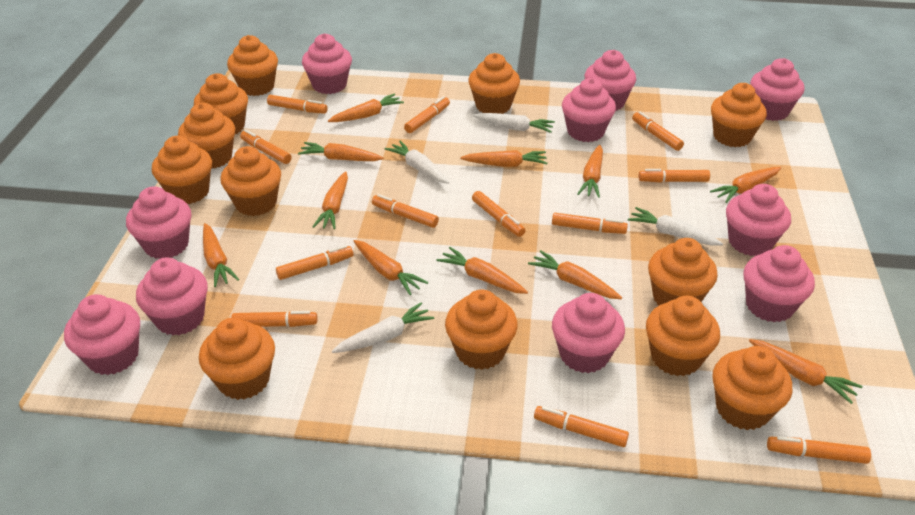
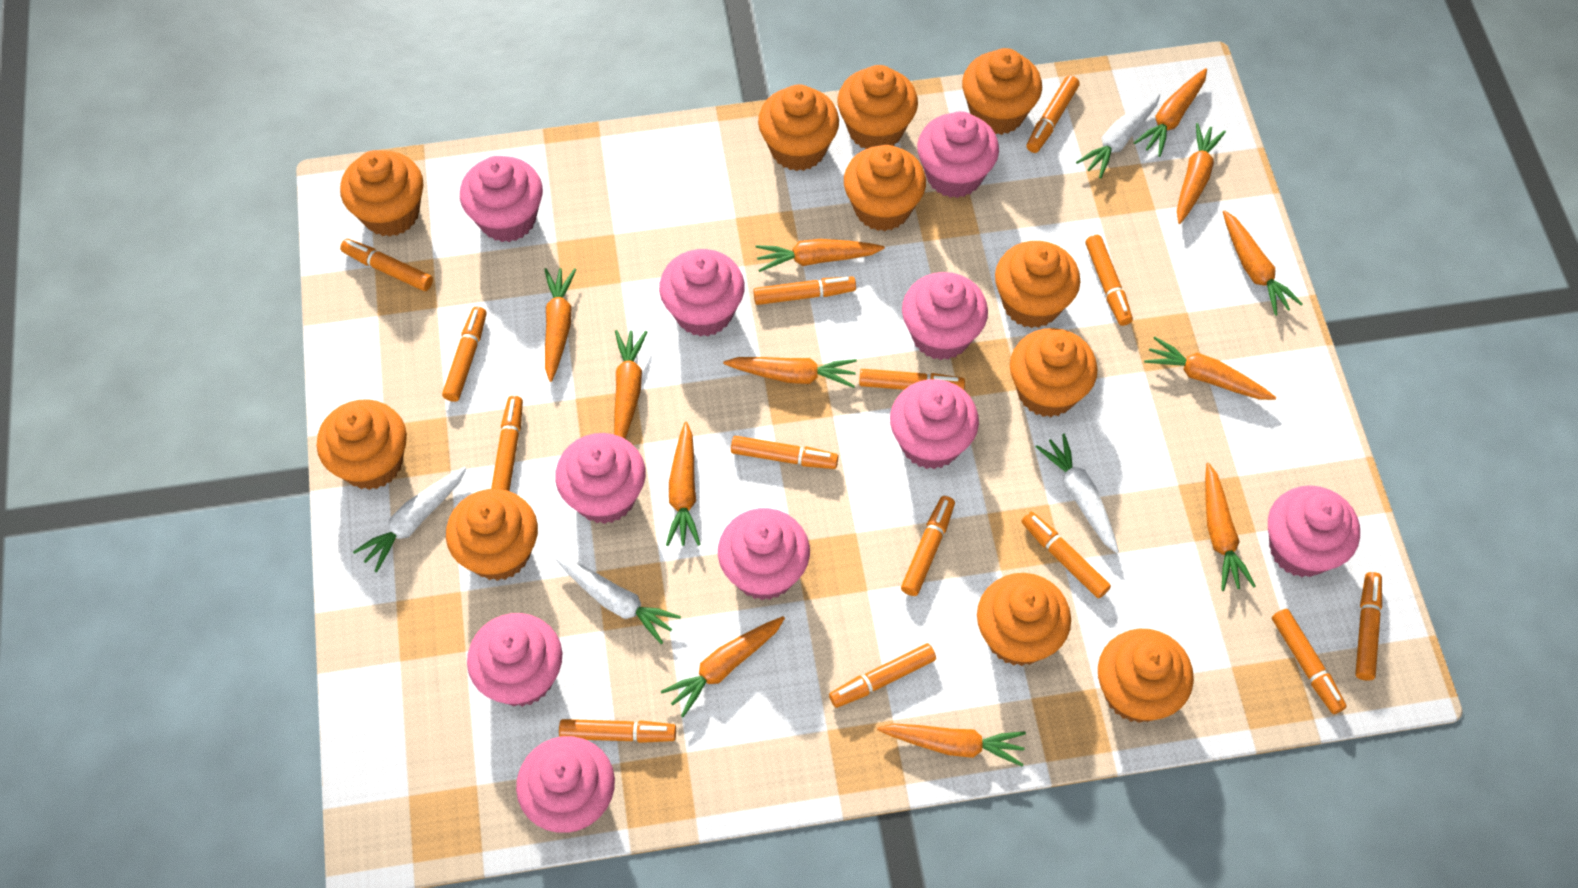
orange carrot: 11 -> 12
orange cupcake: 12 -> 11
orange marker: 12 -> 14

